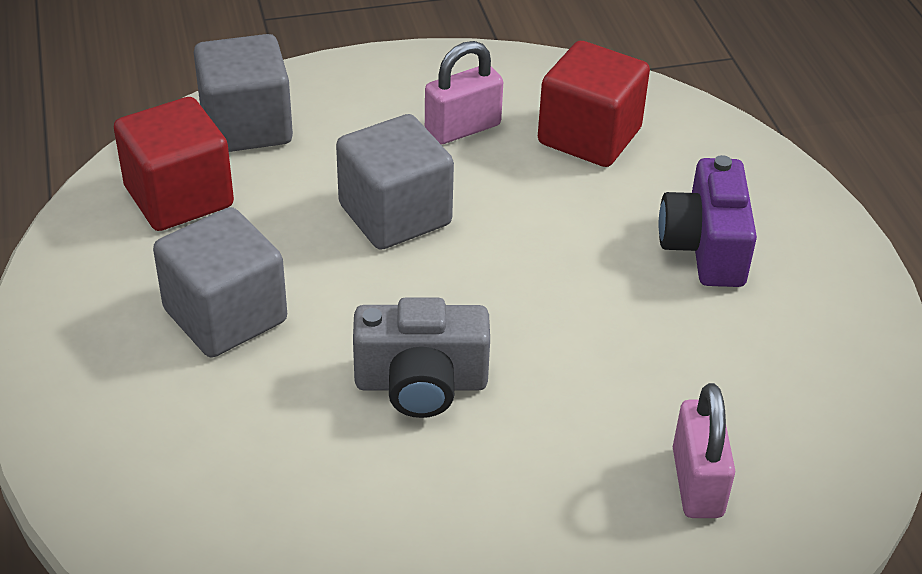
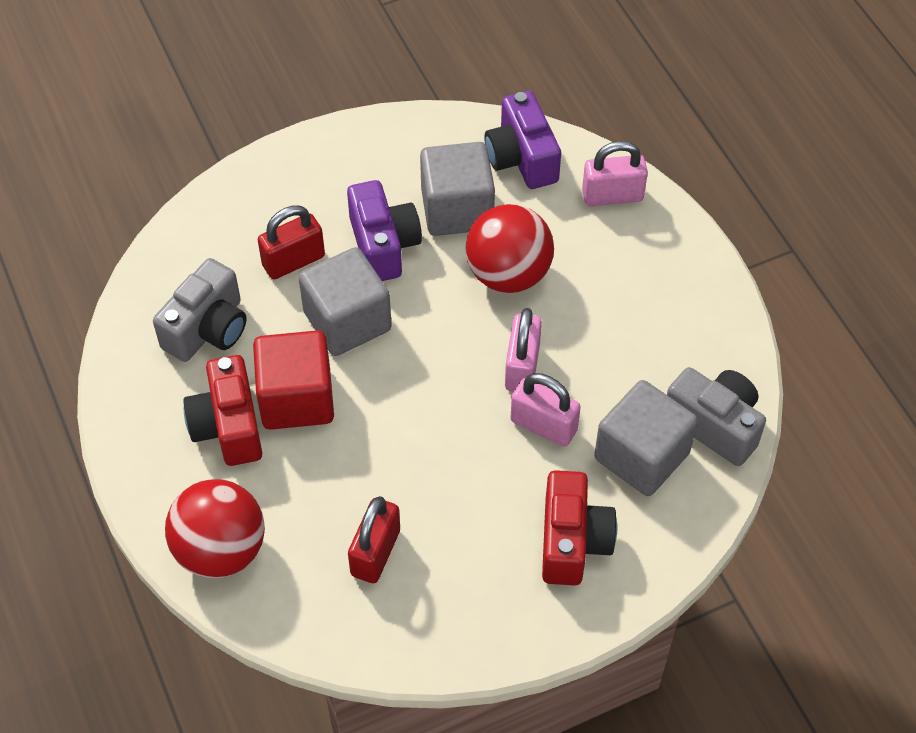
grey camera: 1 -> 2
pink padlock: 2 -> 3
purple camera: 1 -> 2
red ball: 0 -> 2
red camera: 0 -> 2
red cube: 2 -> 1
red padlock: 0 -> 2

